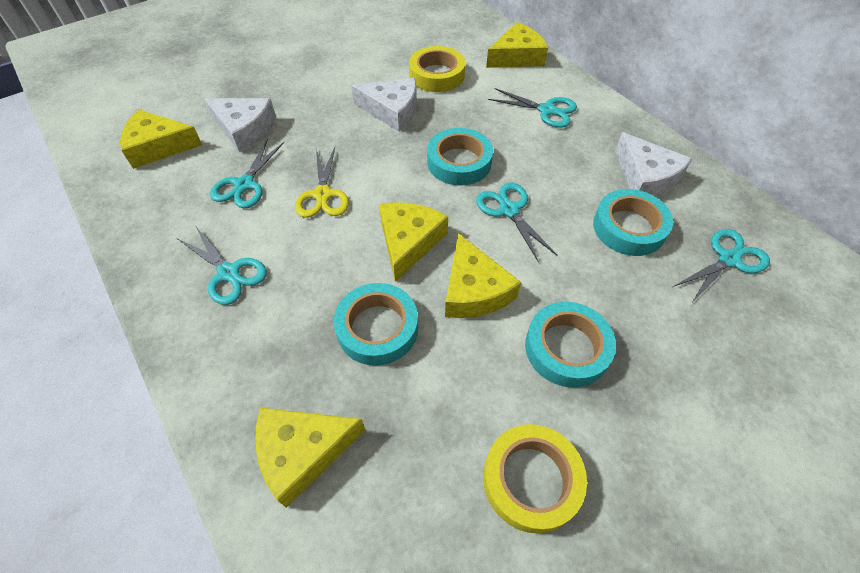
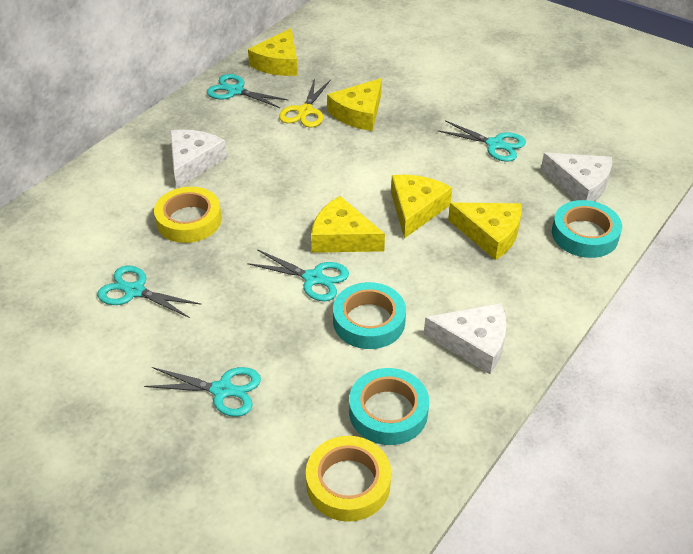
turquoise tape: 4 -> 3

